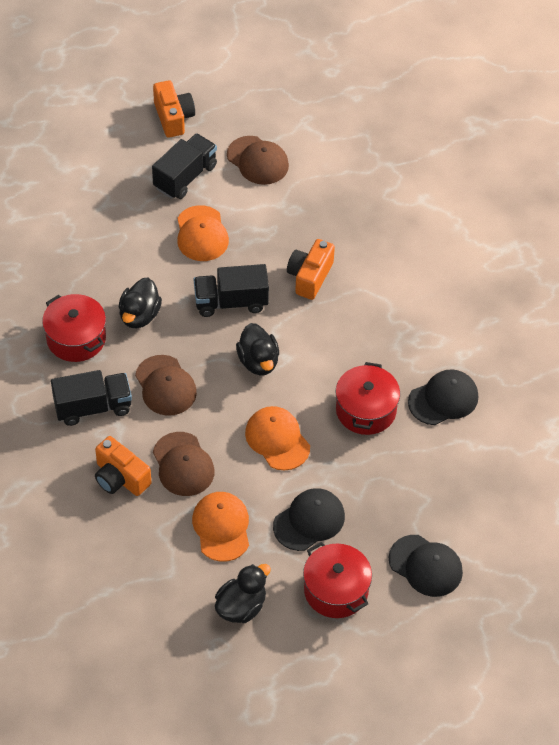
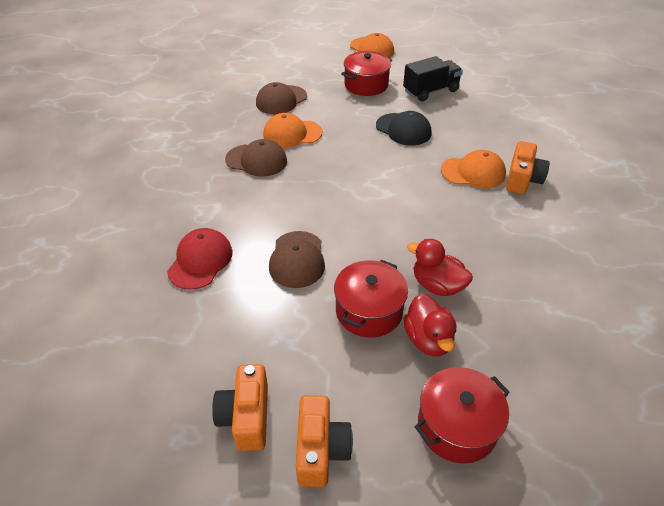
black cap: 3 -> 1
black duck: 3 -> 0
black truck: 3 -> 1
red cap: 0 -> 1
red duck: 0 -> 2

